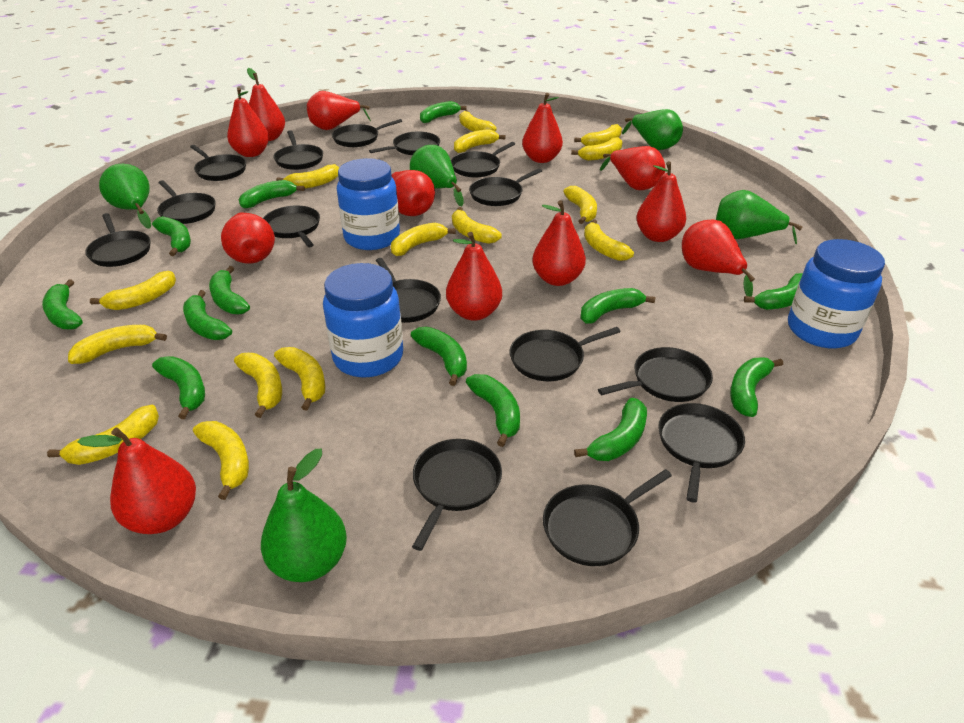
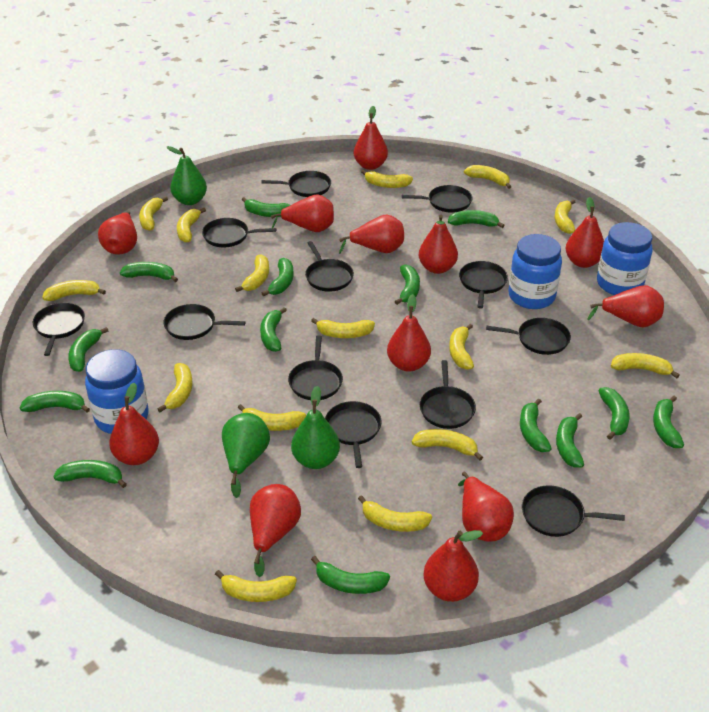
black pan: 15 -> 12
green banana: 13 -> 14
green pear: 5 -> 3

